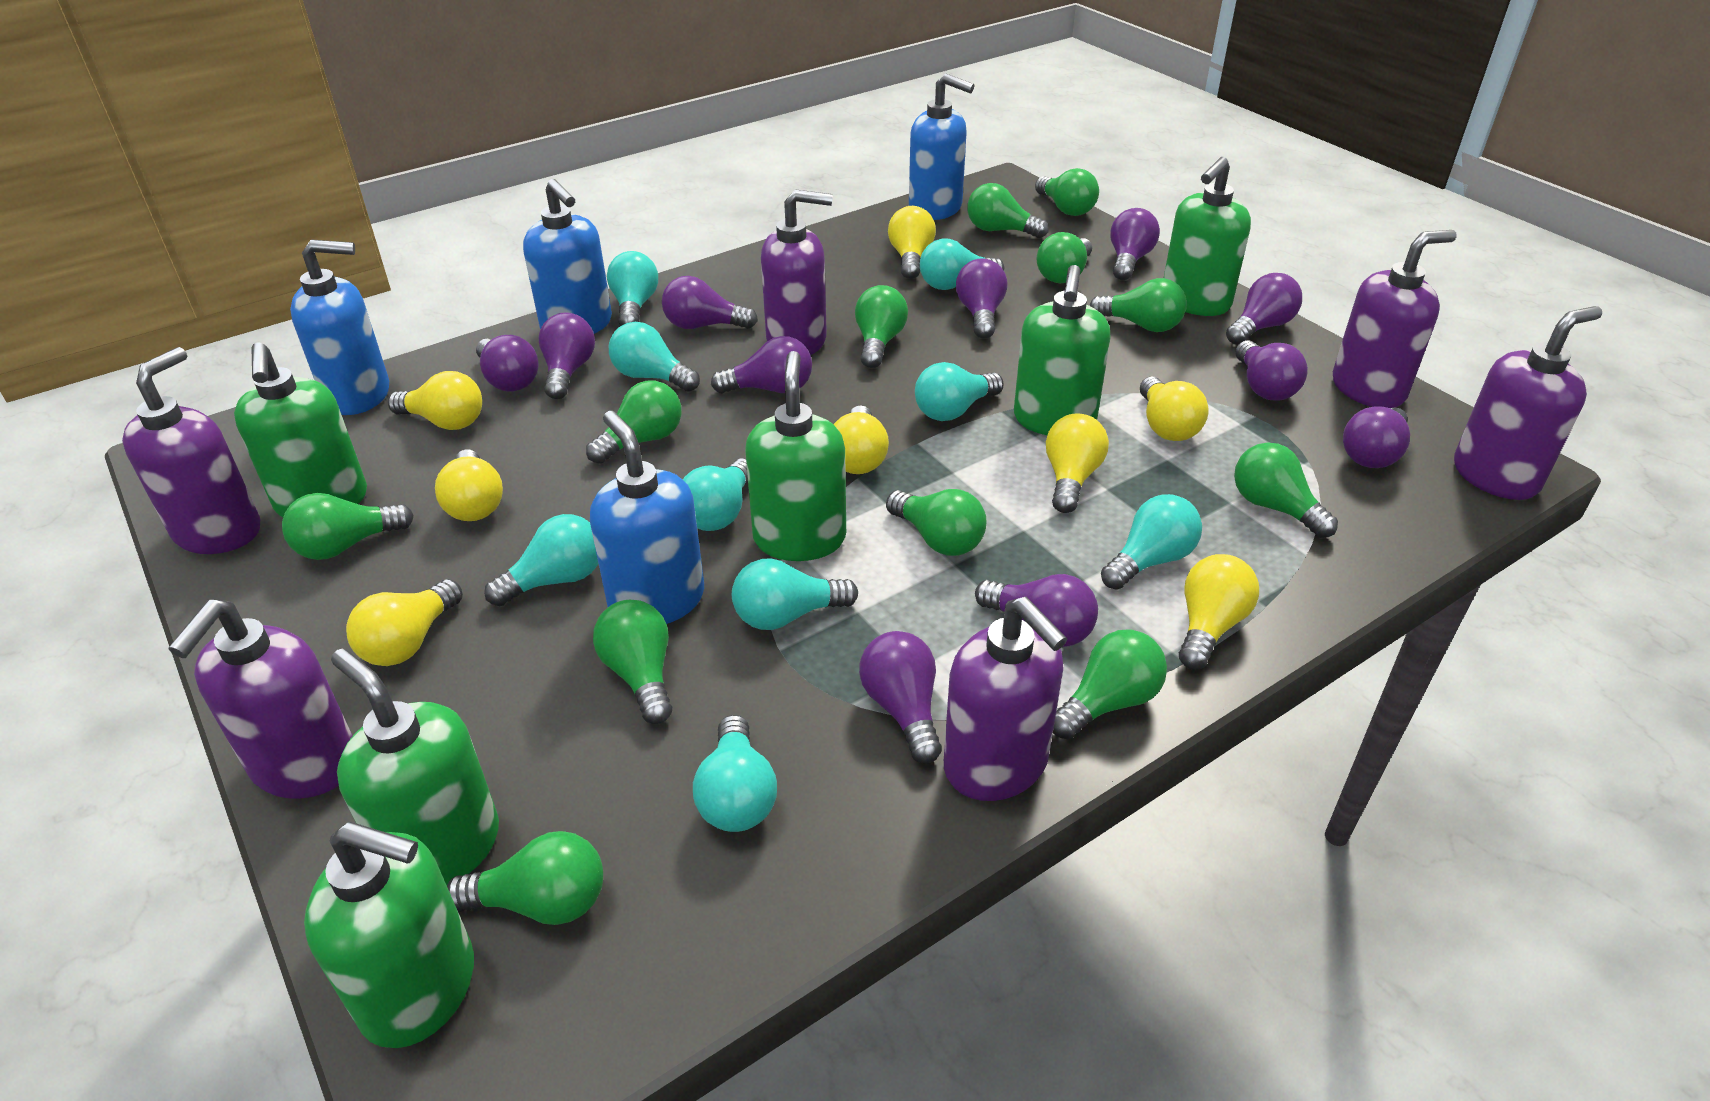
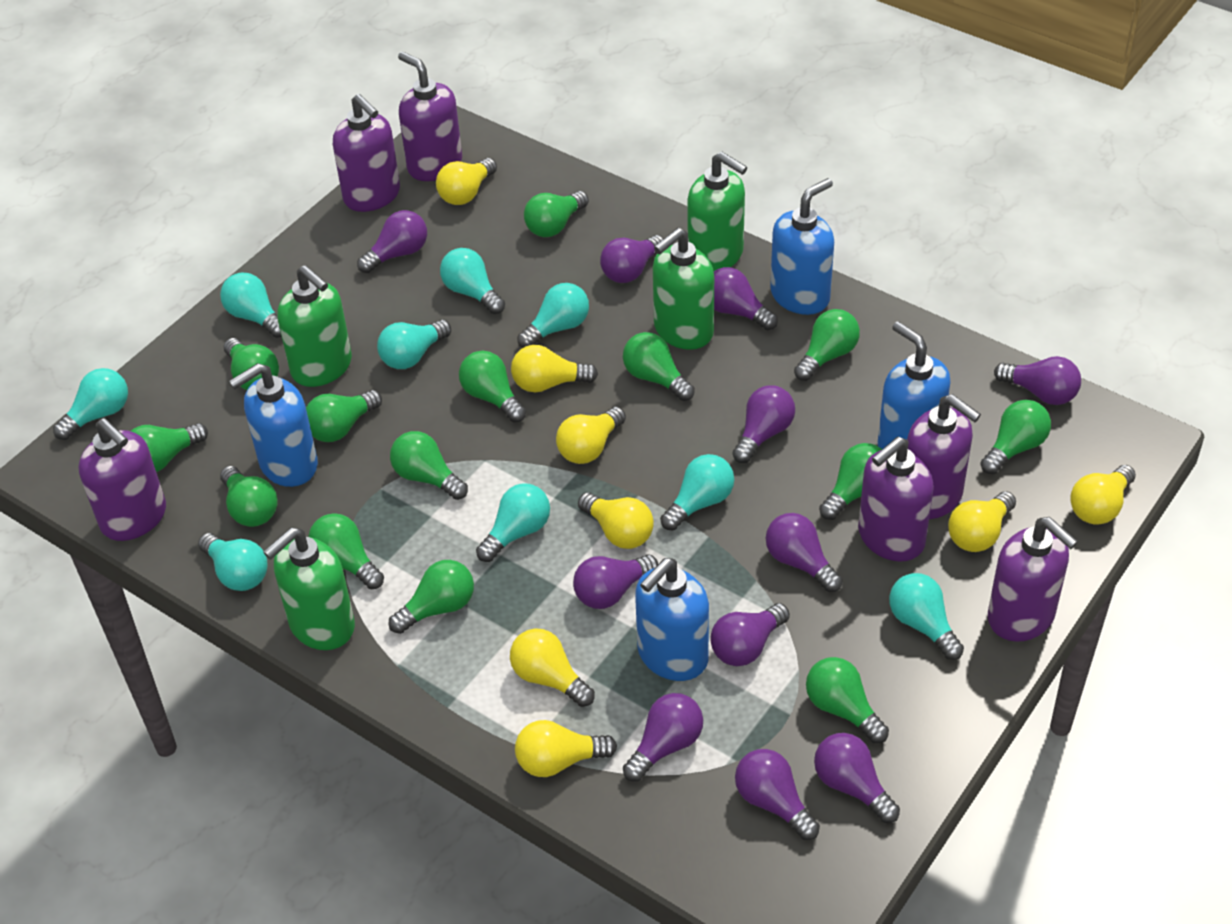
green light bulb: 12 -> 14
green soap dispenser: 6 -> 4

